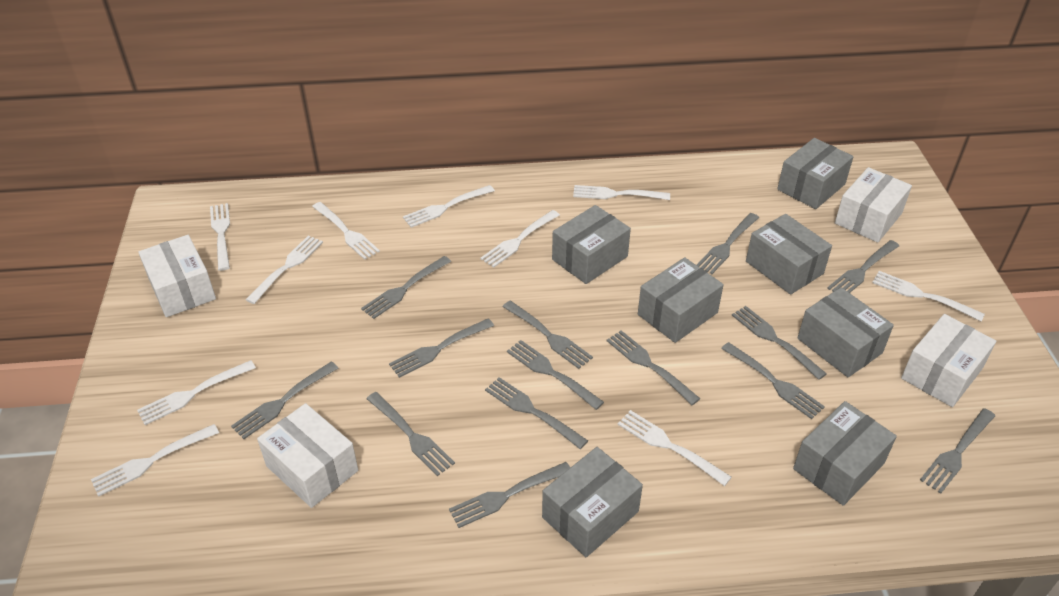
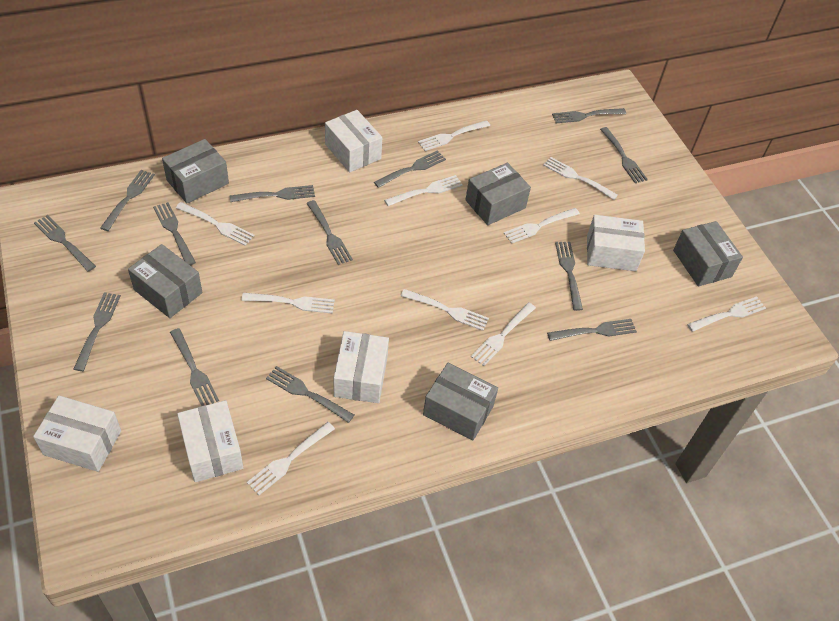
grey box: 7 -> 5
grey fork: 14 -> 13
white box: 4 -> 5

